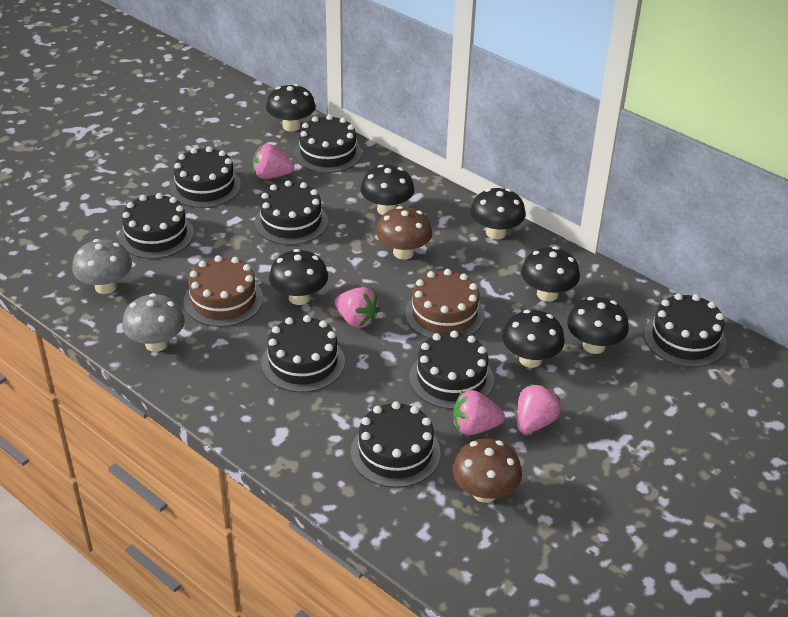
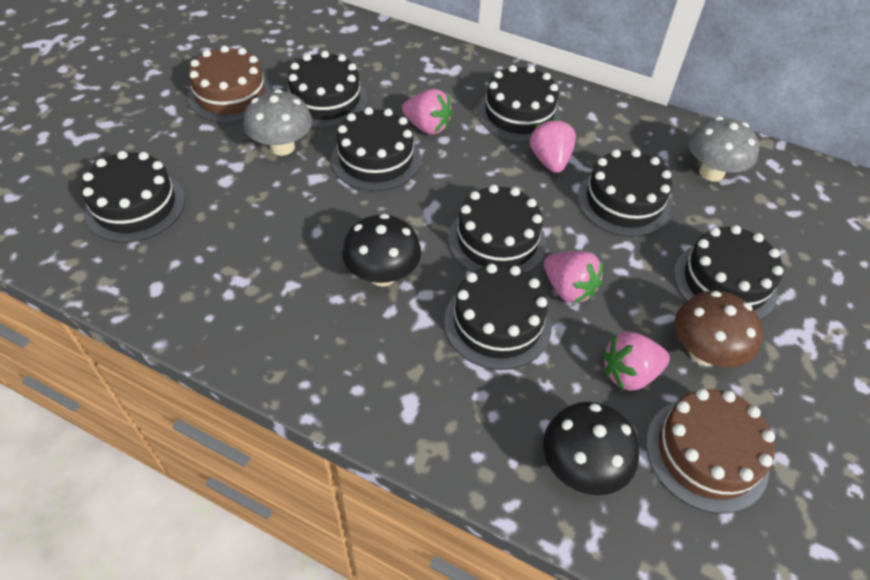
black mushroom: 7 -> 2
brown mushroom: 2 -> 1

